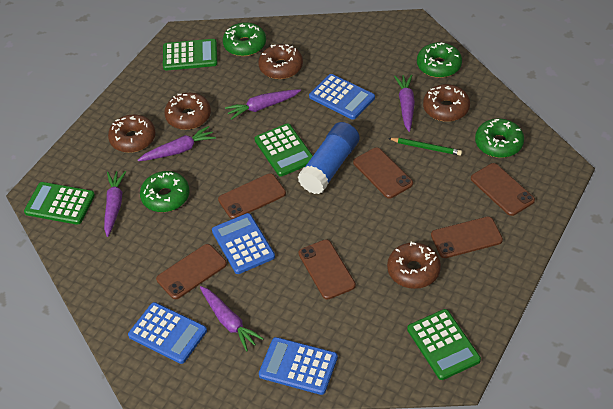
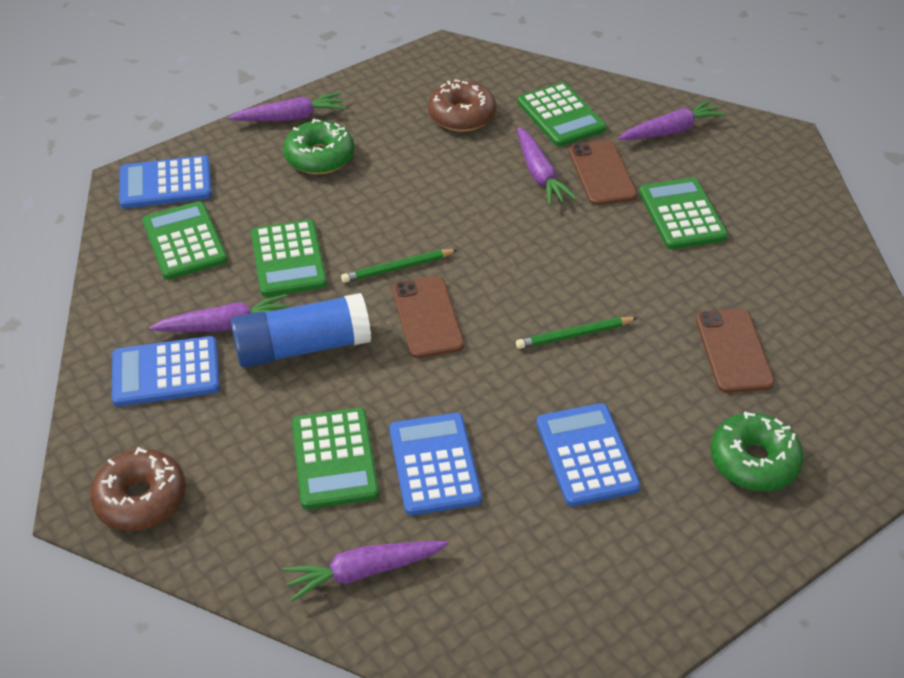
brown donut: 5 -> 2
brown phone: 6 -> 3
green calculator: 4 -> 5
green donut: 4 -> 2
green pencil: 1 -> 2

